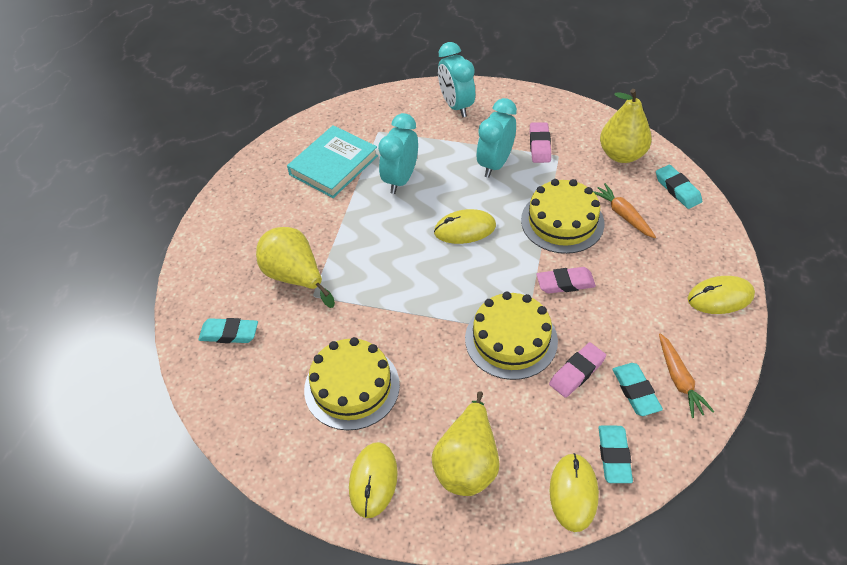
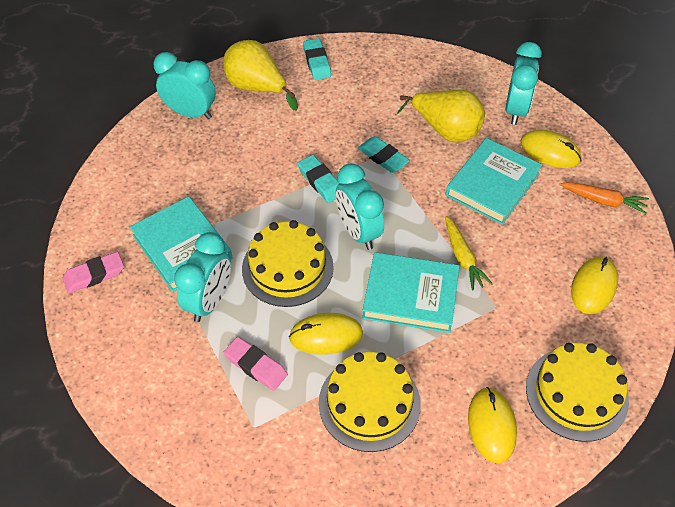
orange carrot: 2 -> 1
pink eraser: 3 -> 2
turquoise book: 1 -> 3
turquoise clock: 3 -> 4
turquoise eraser: 4 -> 3
yellow carrot: 0 -> 1
yellow pear: 3 -> 2

